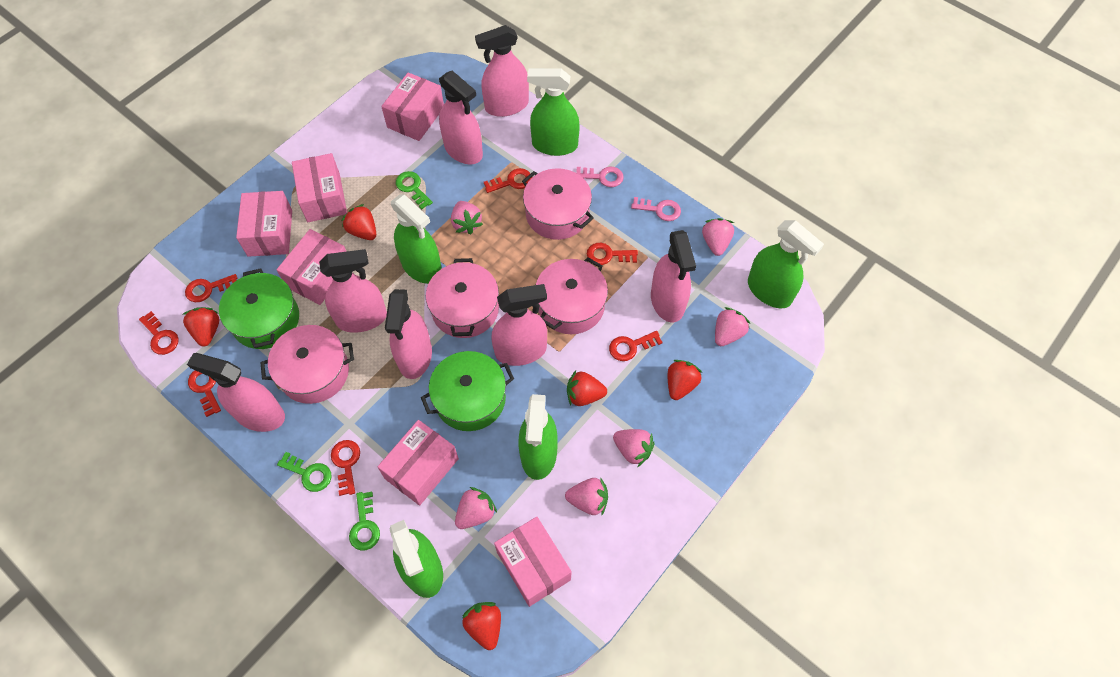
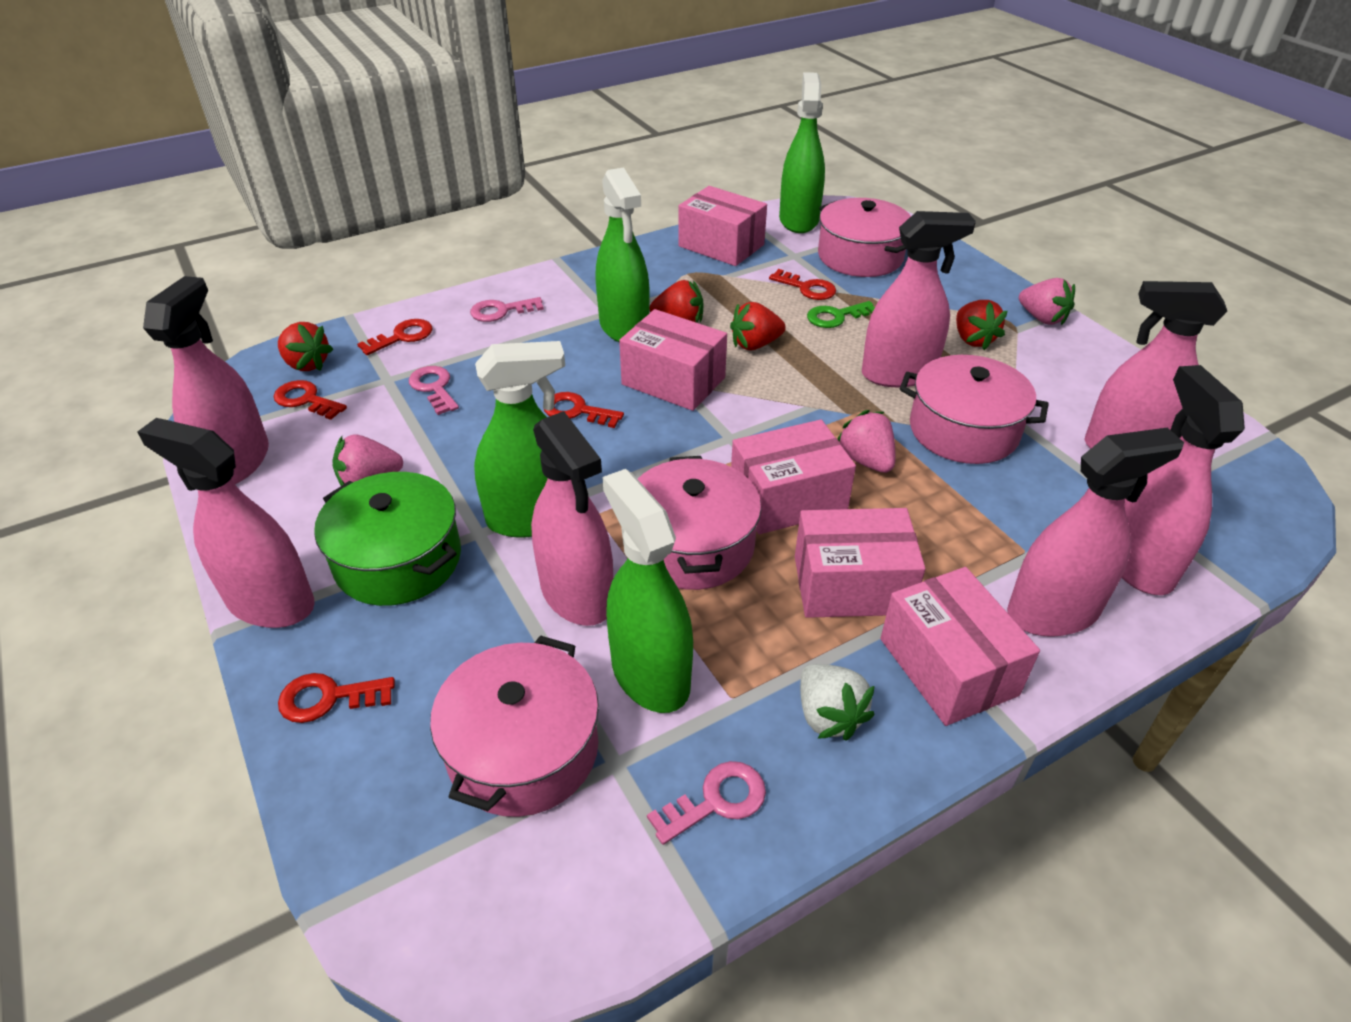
green key: 3 -> 1
green pot: 2 -> 1
green spray bottle: 5 -> 4
pink box: 6 -> 5
pink key: 2 -> 3
pink strawberry: 6 -> 3
red key: 7 -> 5
red strawberry: 5 -> 4
white strawberry: 0 -> 1

